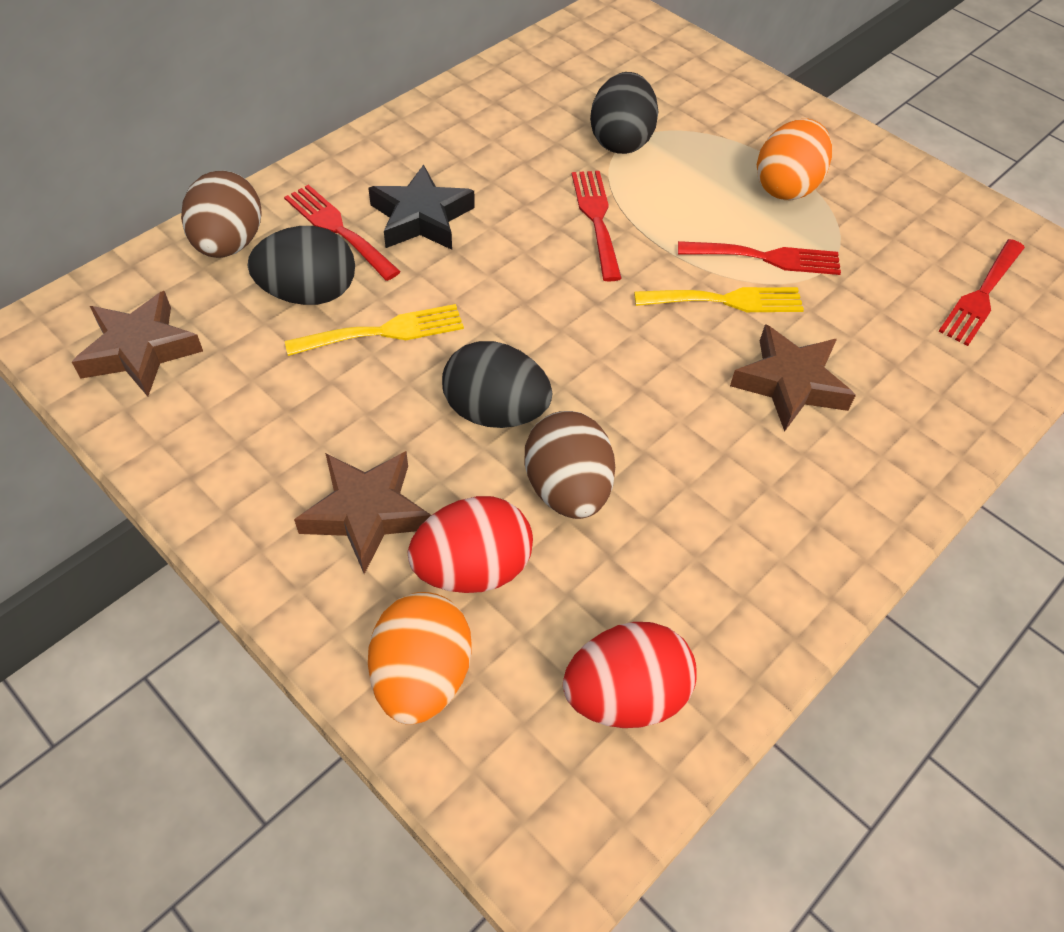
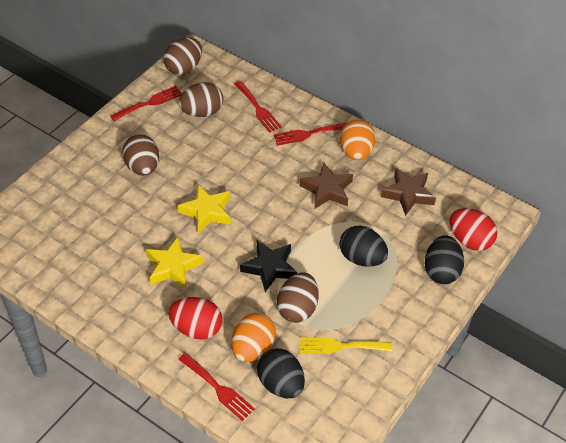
brown egg: 2 -> 4
brown star: 3 -> 2
yellow fork: 2 -> 1
yellow star: 0 -> 2

